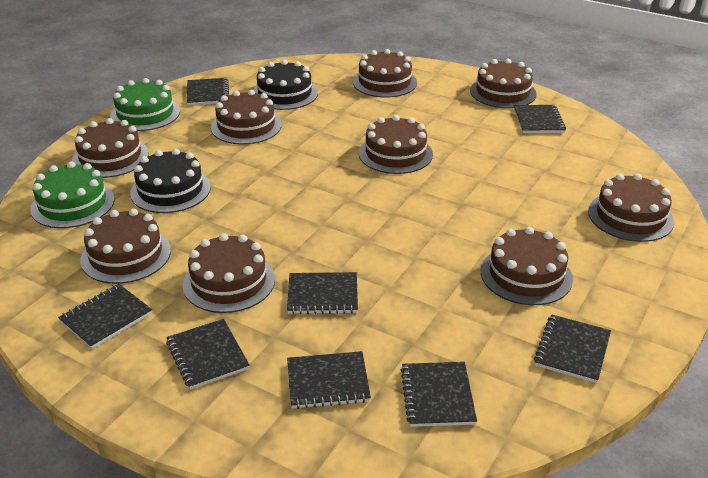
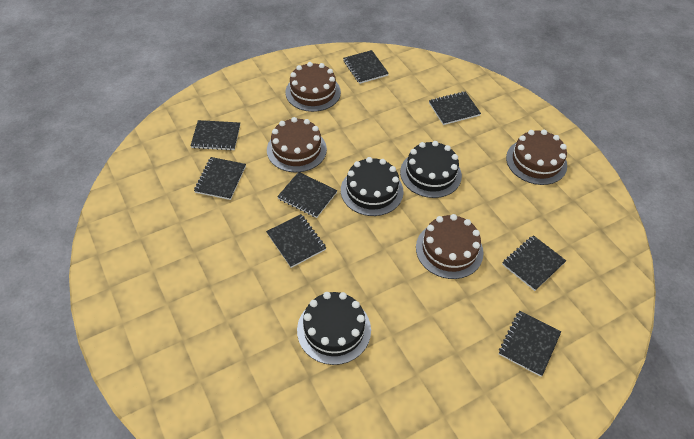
black cake: 2 -> 3
brown cake: 9 -> 4
green cake: 2 -> 0

